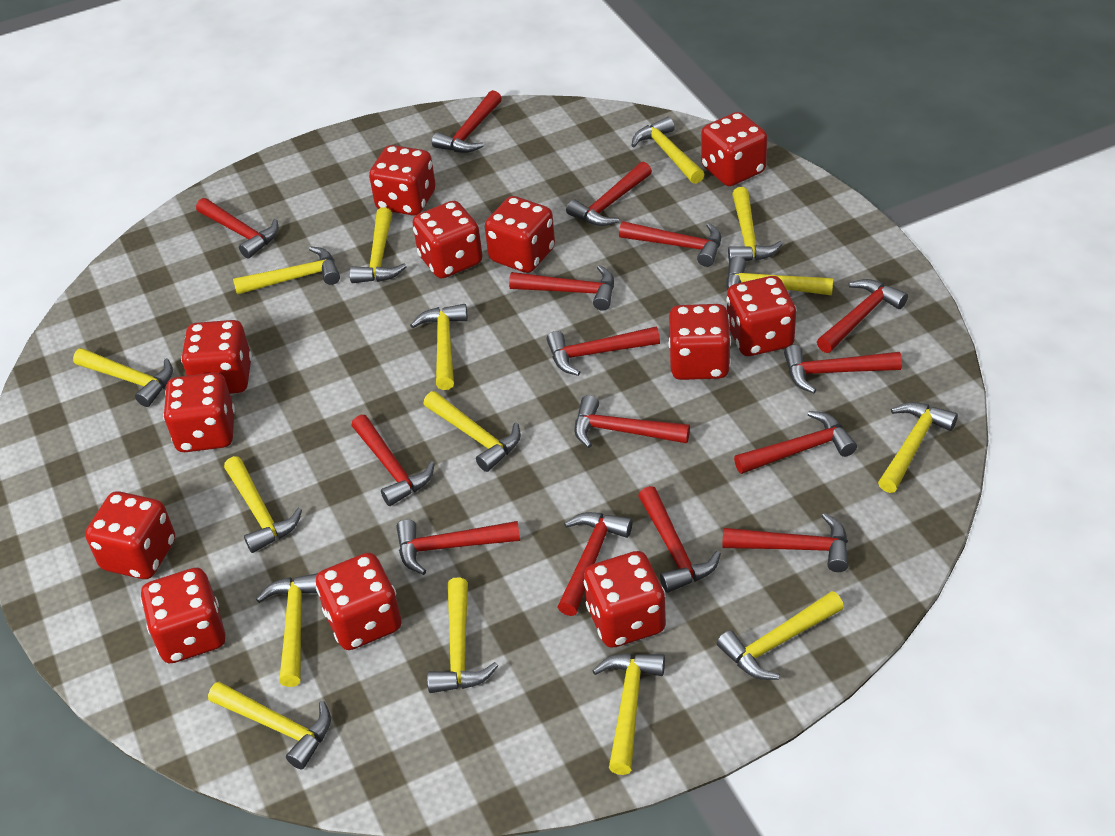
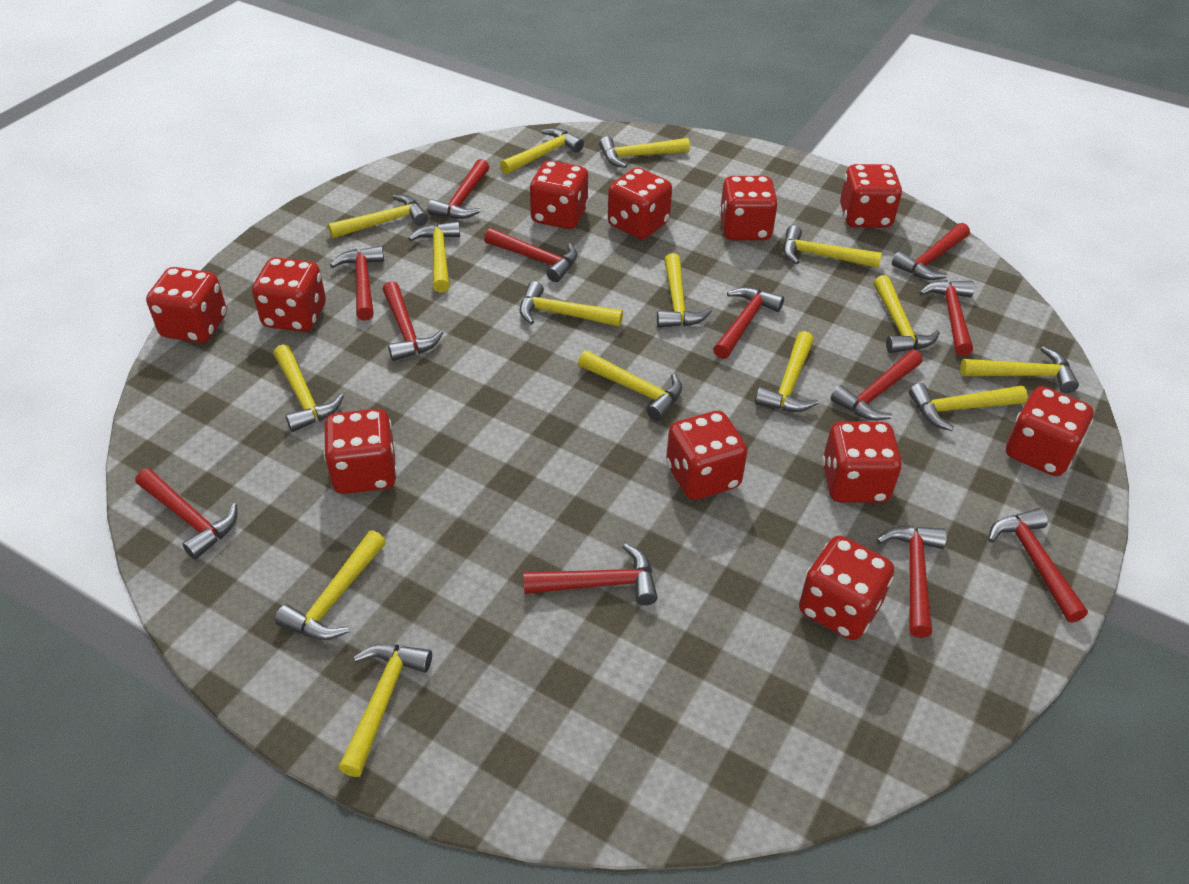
red dice: 12 -> 11
red hammer: 15 -> 12

